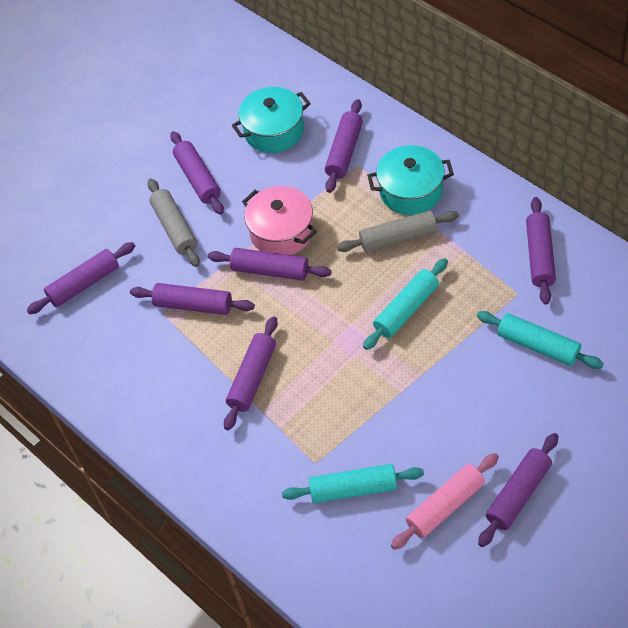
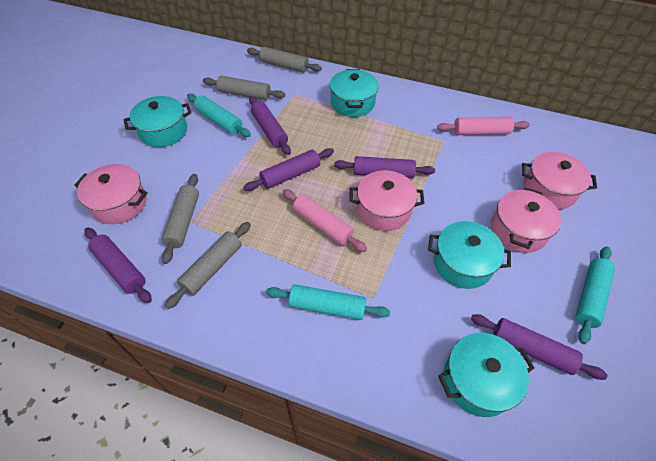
grey rolling pin: 2 -> 4
pink pot: 1 -> 4
pink rolling pin: 1 -> 2
purple rolling pin: 8 -> 5
turquoise pot: 2 -> 4

